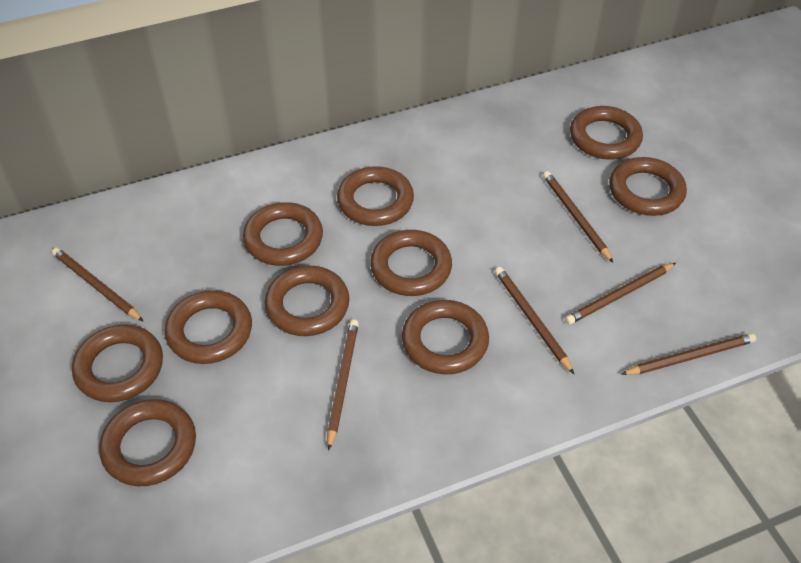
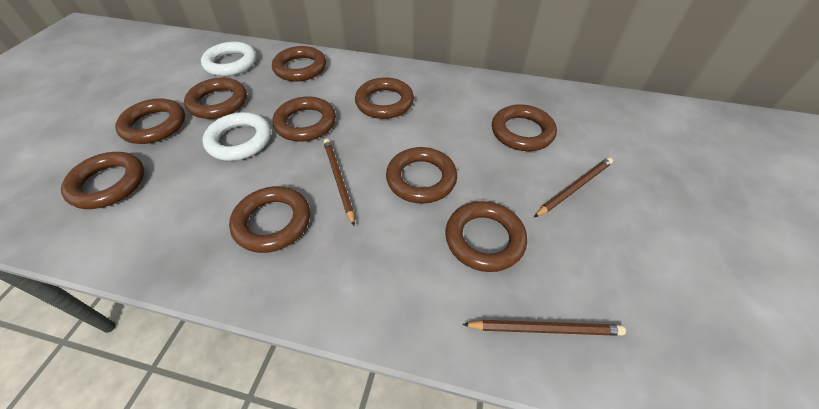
brown pencil: 6 -> 3
white ring: 0 -> 2

